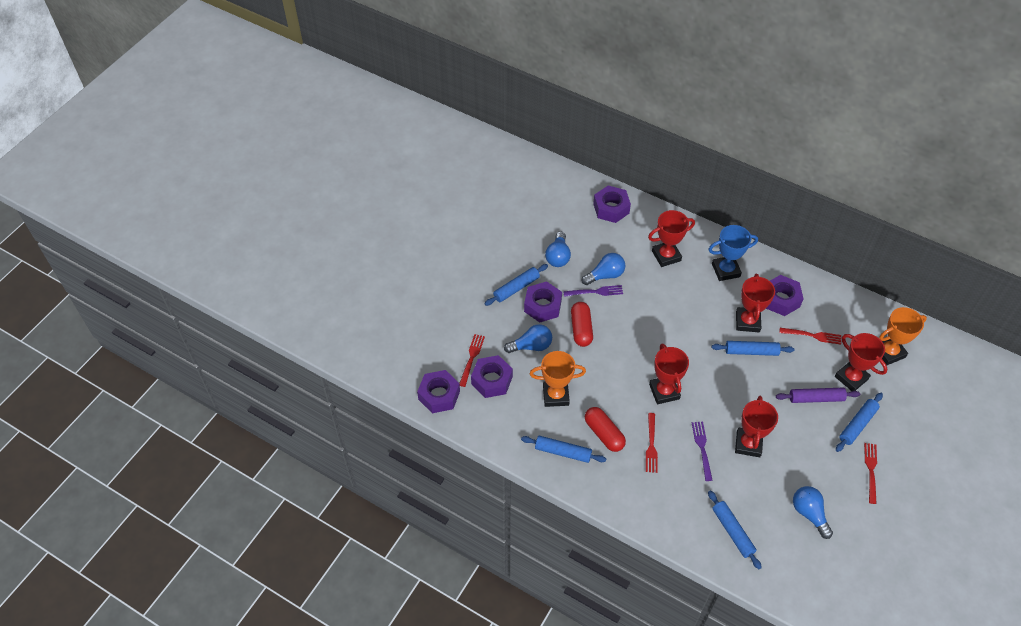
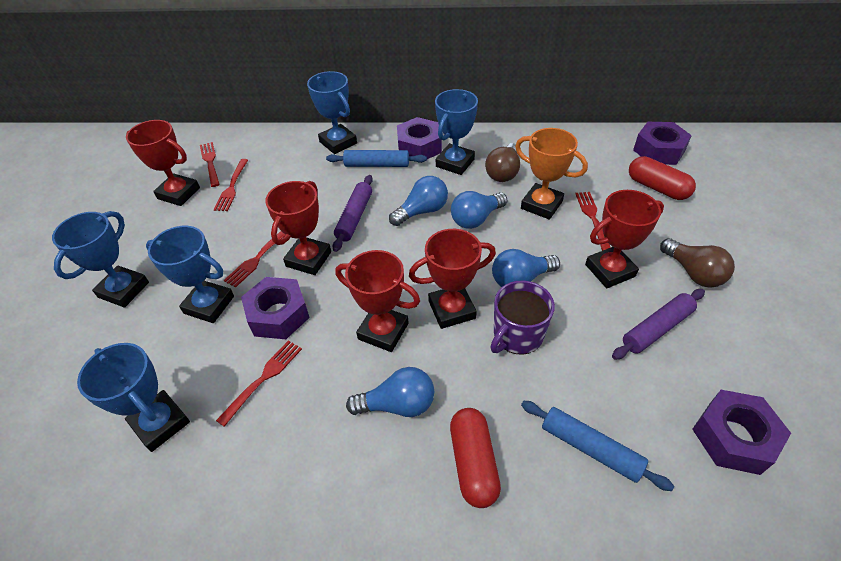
blue rolling pin: 5 -> 2
blue trophy: 1 -> 5
brown light bulb: 0 -> 2
orange trophy: 2 -> 1
purple fork: 2 -> 0
purple mug: 0 -> 1
purple nut: 5 -> 4
purple rolling pin: 1 -> 2
red fork: 4 -> 5

